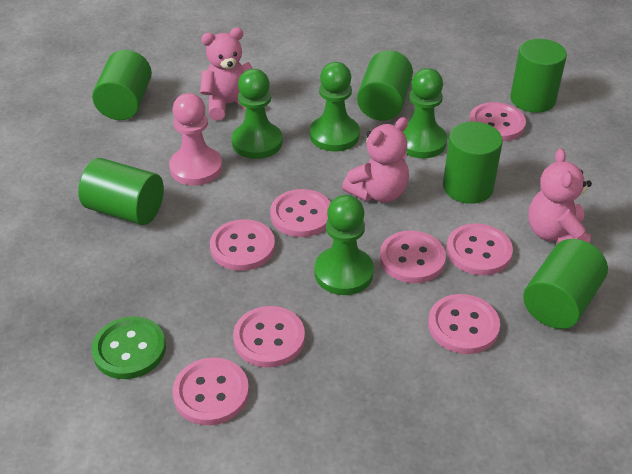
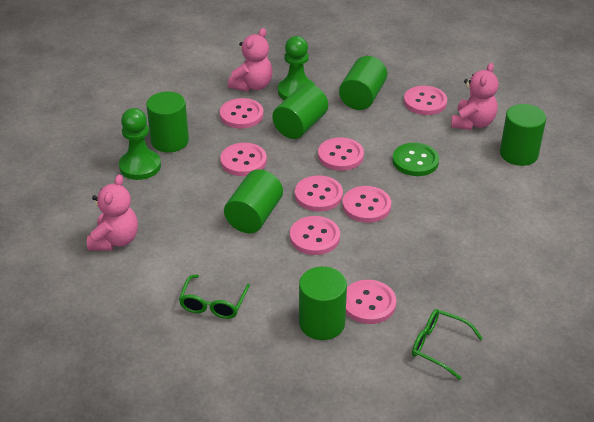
green glasses: 0 -> 2
green pawn: 4 -> 2
pink pawn: 1 -> 0

